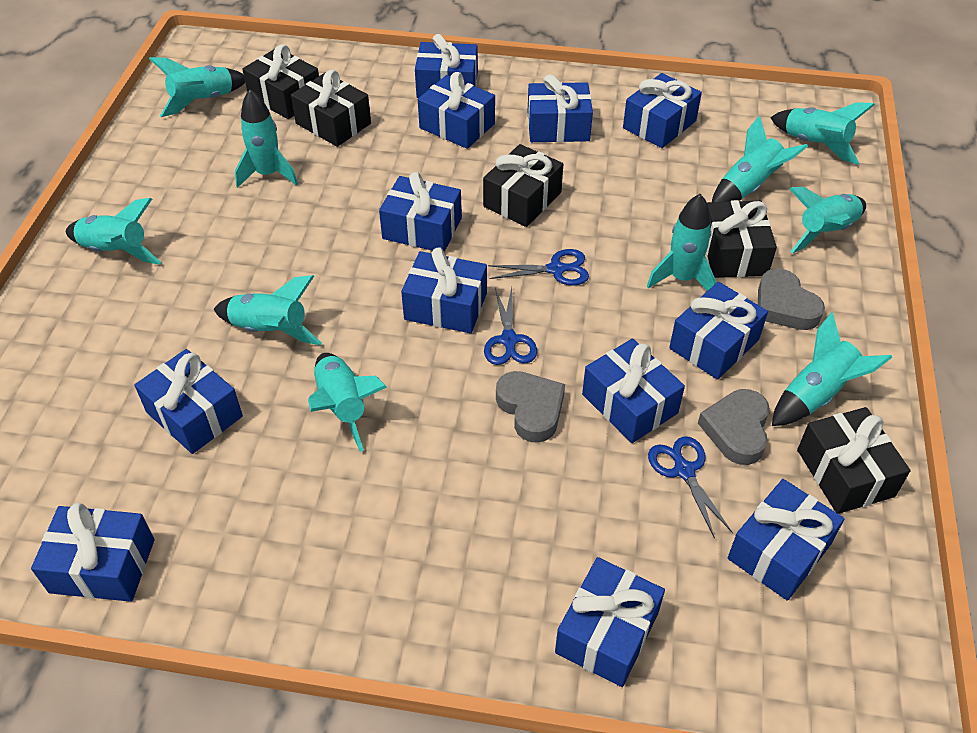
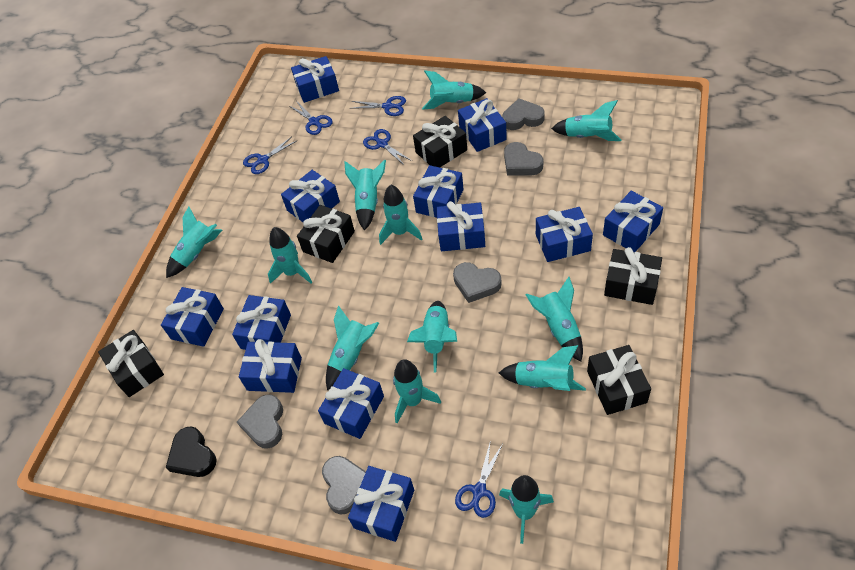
black heart: 0 -> 1
blue scissors: 3 -> 5
grey heart: 3 -> 5
turquoise rocket: 10 -> 12

